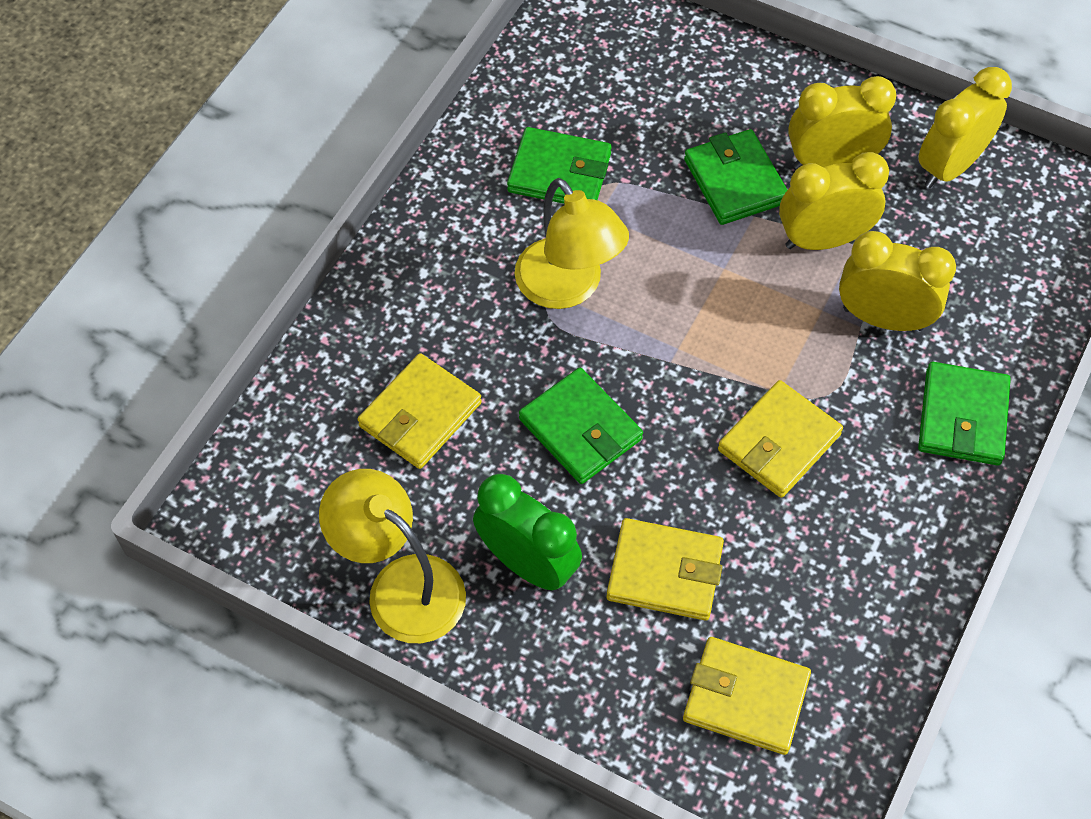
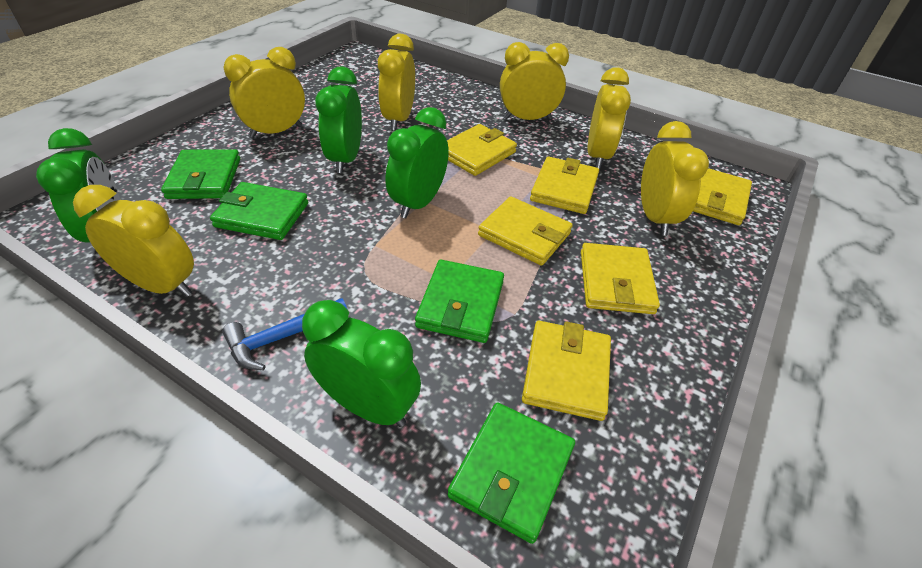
blue hammer: 0 -> 1
green clock: 1 -> 4
yellow clock: 4 -> 6
yellow lamp: 2 -> 0
yellow wallet: 4 -> 6

